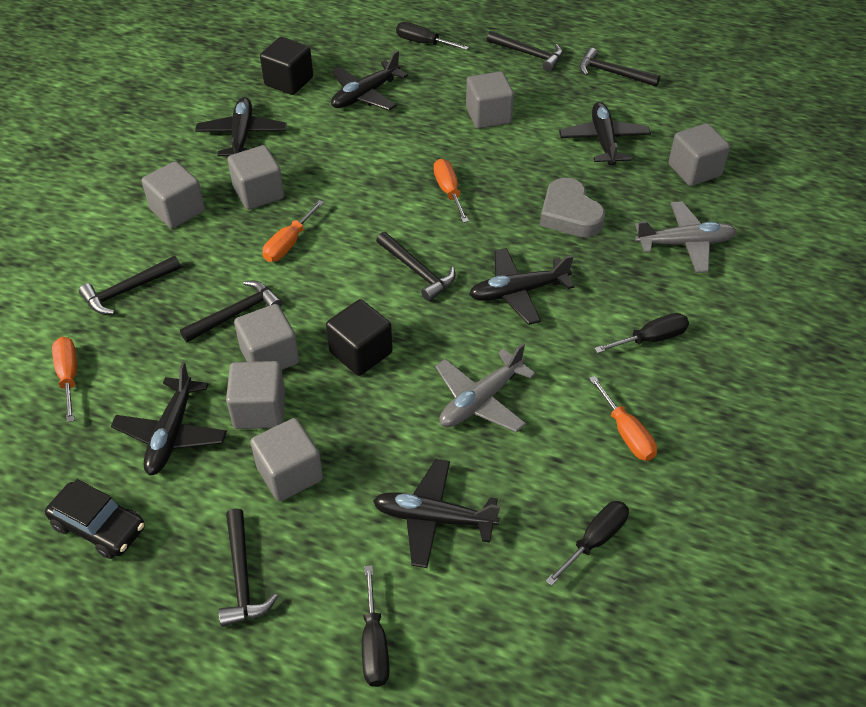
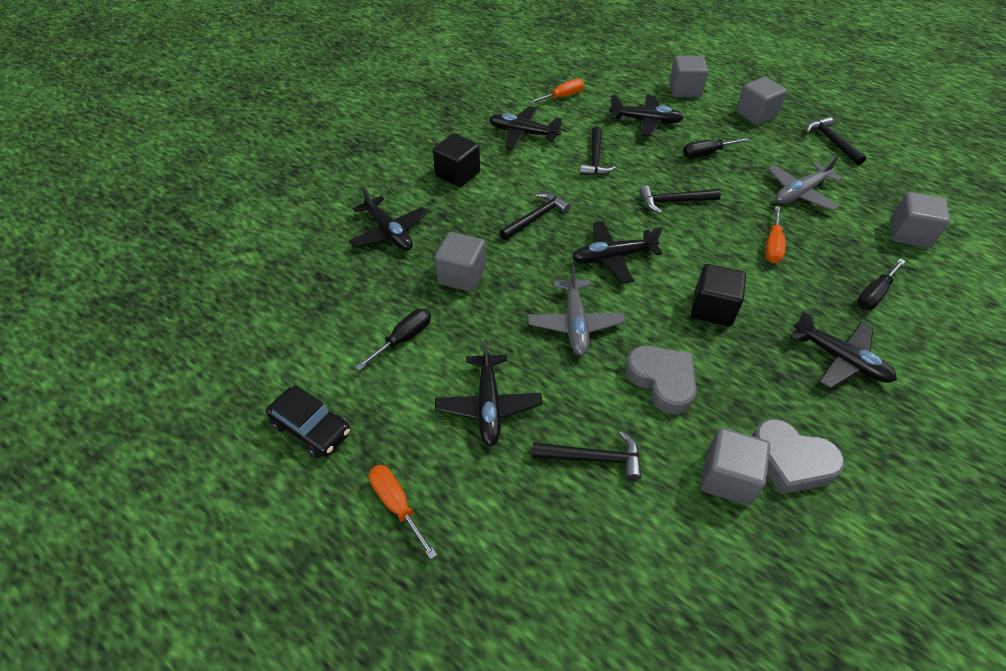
black hammer: 6 -> 5
black screwdriver: 4 -> 3
grey cube: 7 -> 5
grey heart: 1 -> 2
orange screwdriver: 4 -> 3

